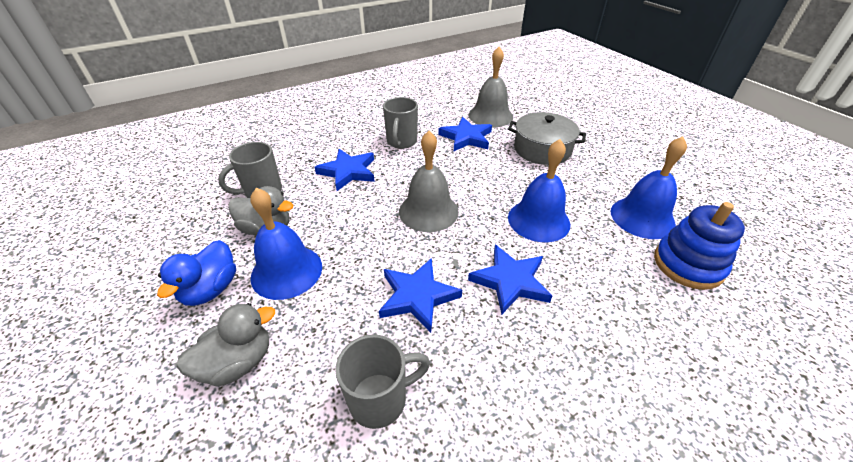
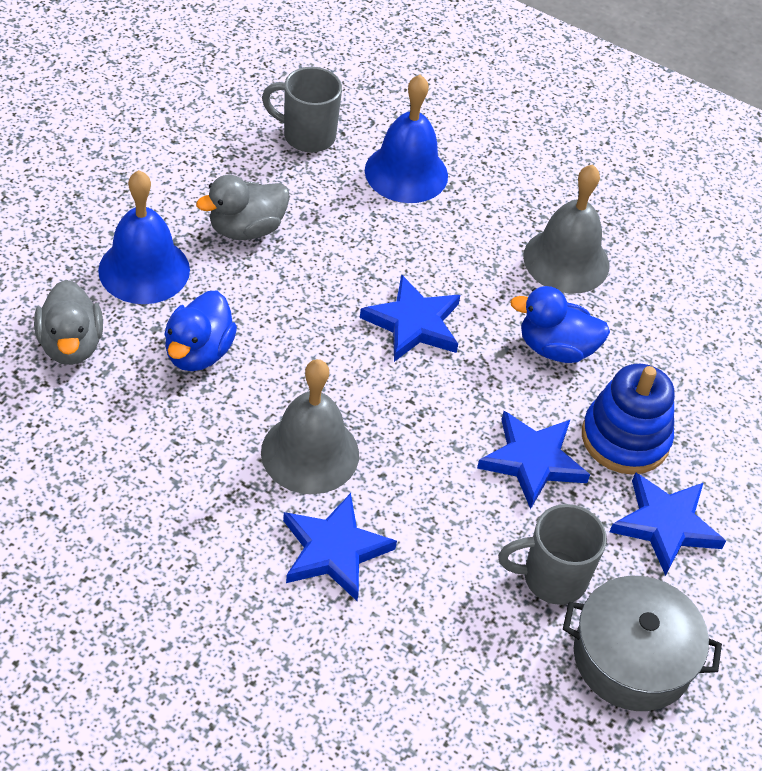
blue bell: 3 -> 2
blue duck: 1 -> 2
grey mug: 3 -> 2

